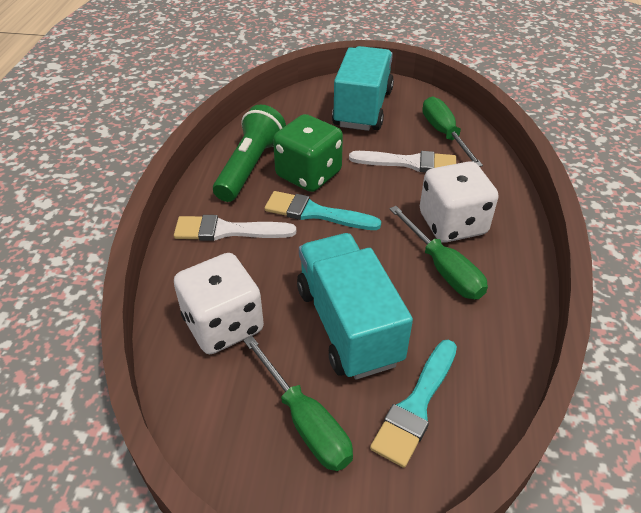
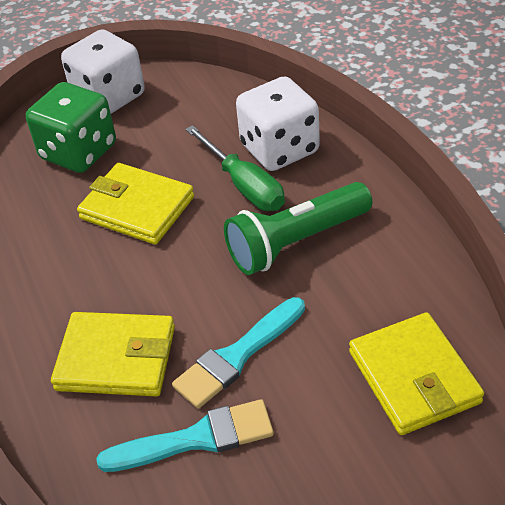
green screwdriver: 3 -> 1
turquoise truck: 2 -> 0
white brush: 2 -> 0
yellow wallet: 0 -> 3

